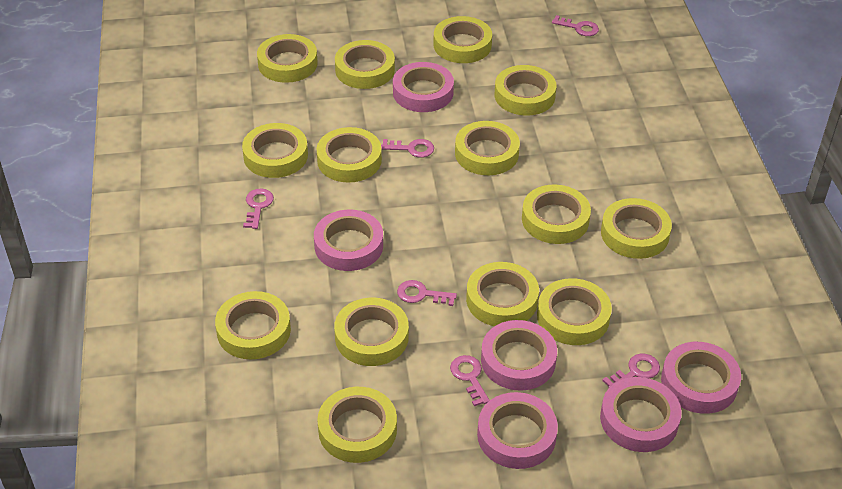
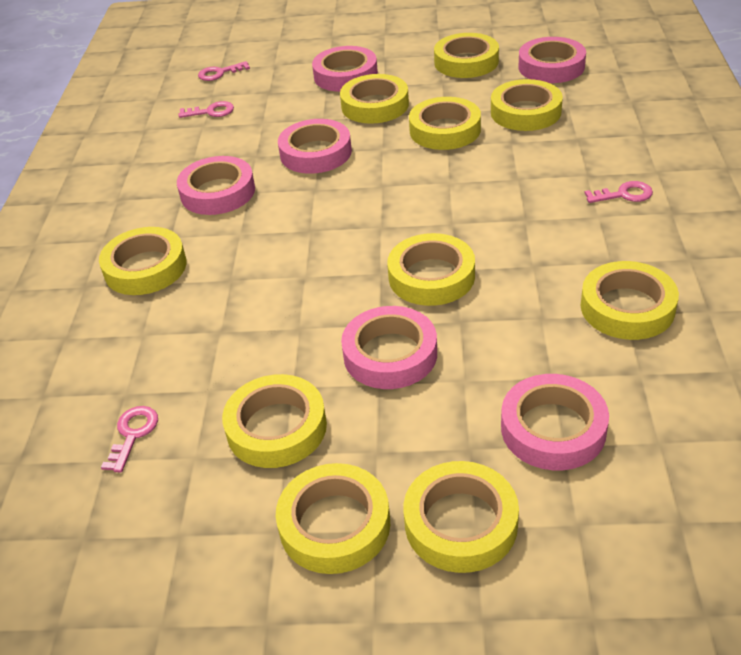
pink key: 6 -> 4
yellow tape: 14 -> 10

